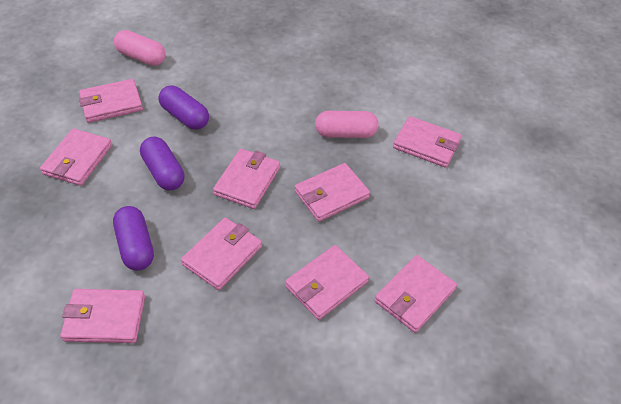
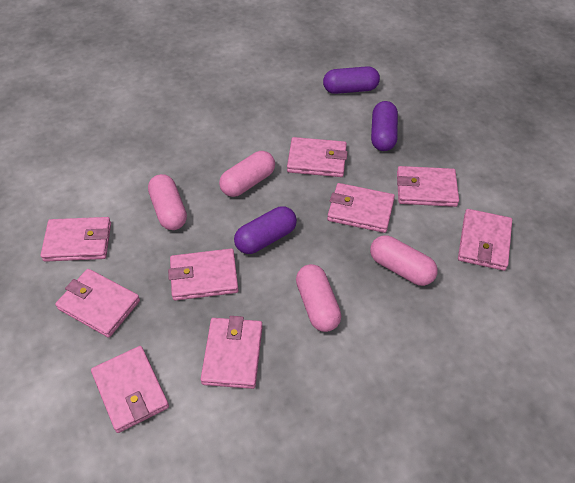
pink capsule: 2 -> 4

